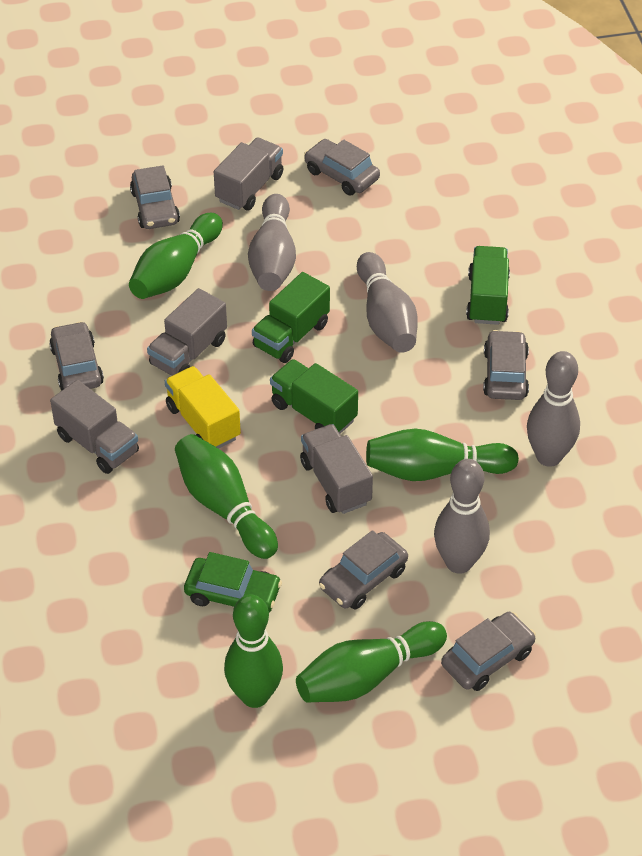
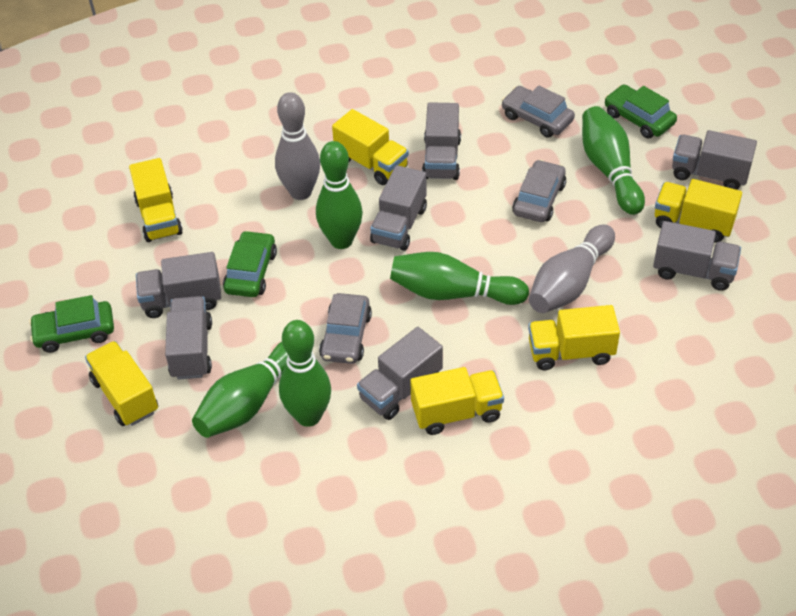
green car: 1 -> 3
green truck: 3 -> 0
grey bowling pin: 4 -> 2
grey car: 6 -> 3
grey truck: 4 -> 7
yellow truck: 1 -> 6

